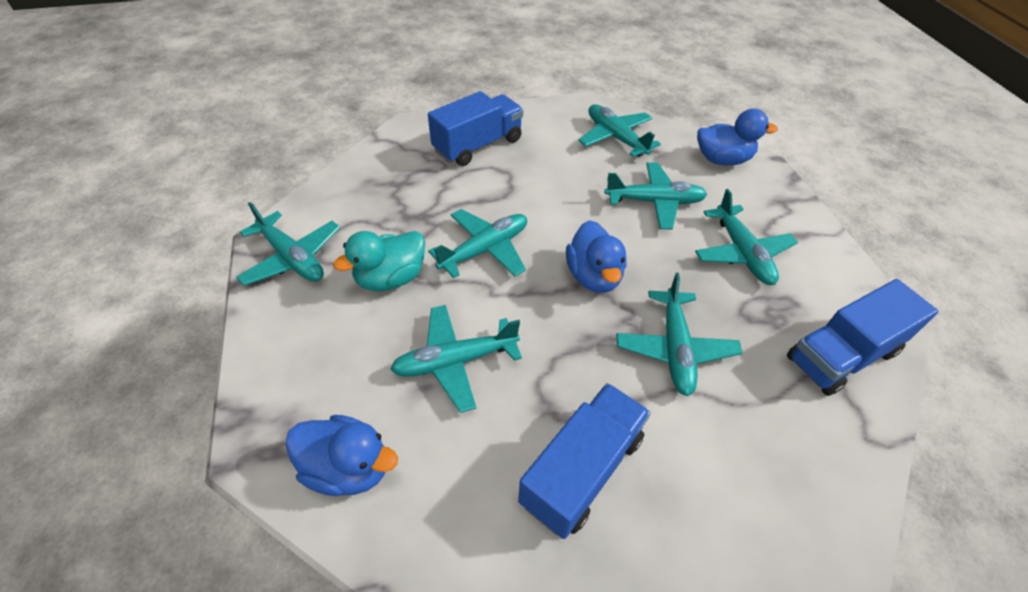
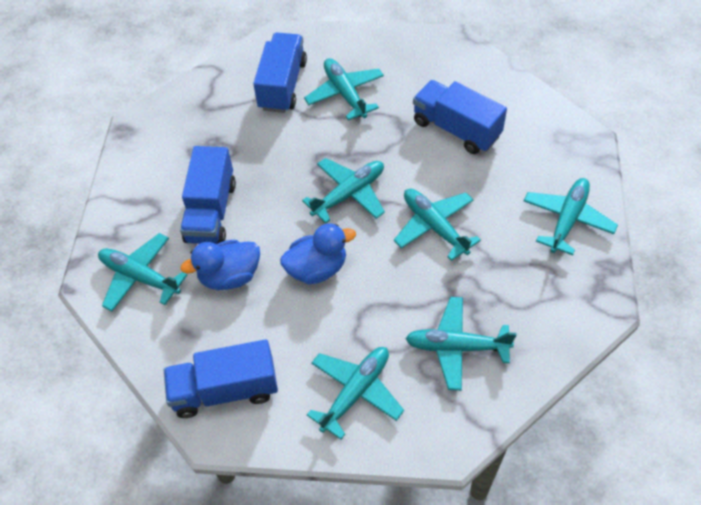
blue duck: 3 -> 2
blue truck: 3 -> 4
turquoise duck: 1 -> 0

